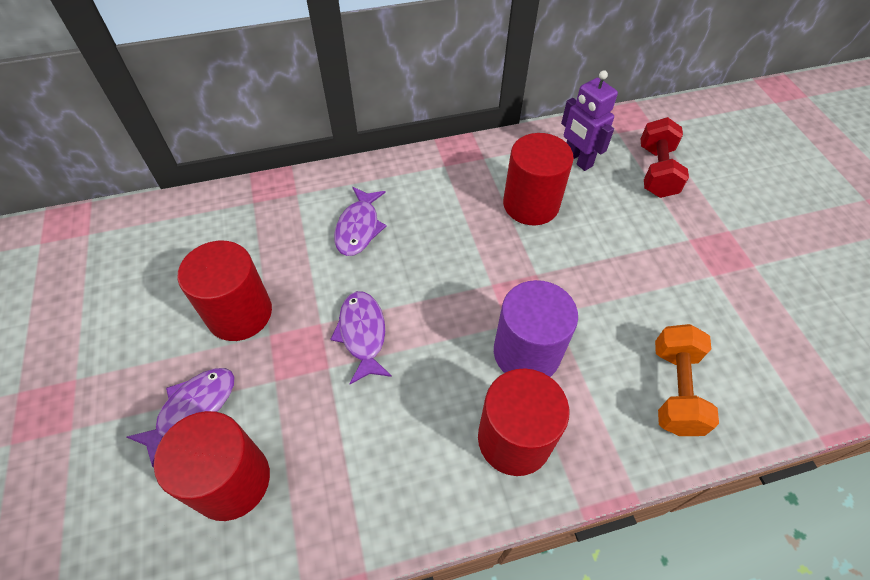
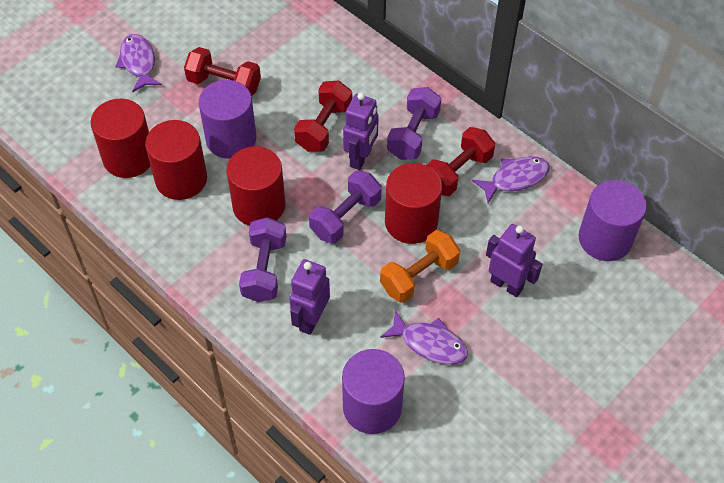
purple cylinder: 1 -> 3
purple dumbbell: 0 -> 3
purple robot: 1 -> 3
red dumbbell: 1 -> 3

